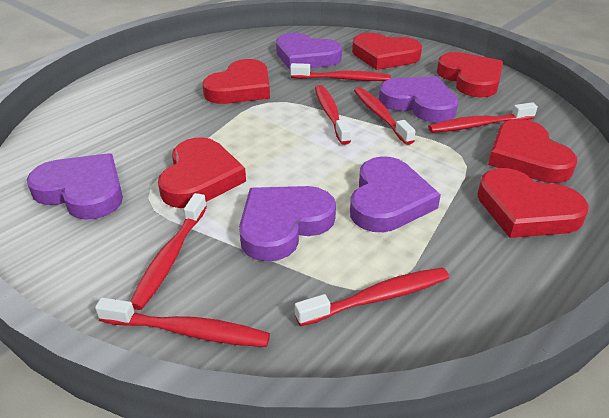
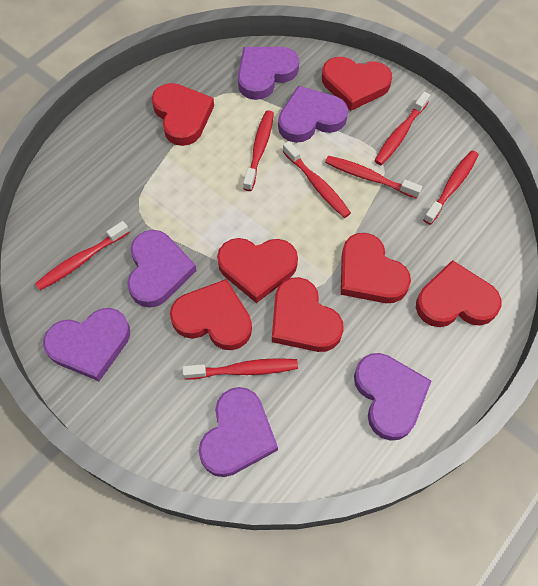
purple heart: 5 -> 6
red heart: 6 -> 7

